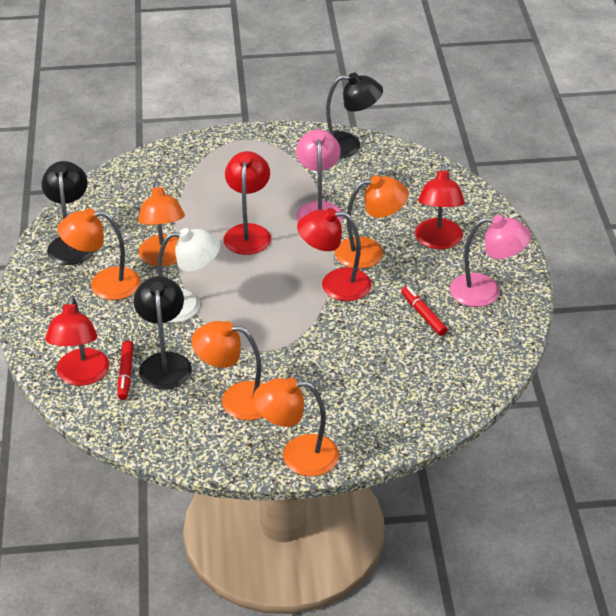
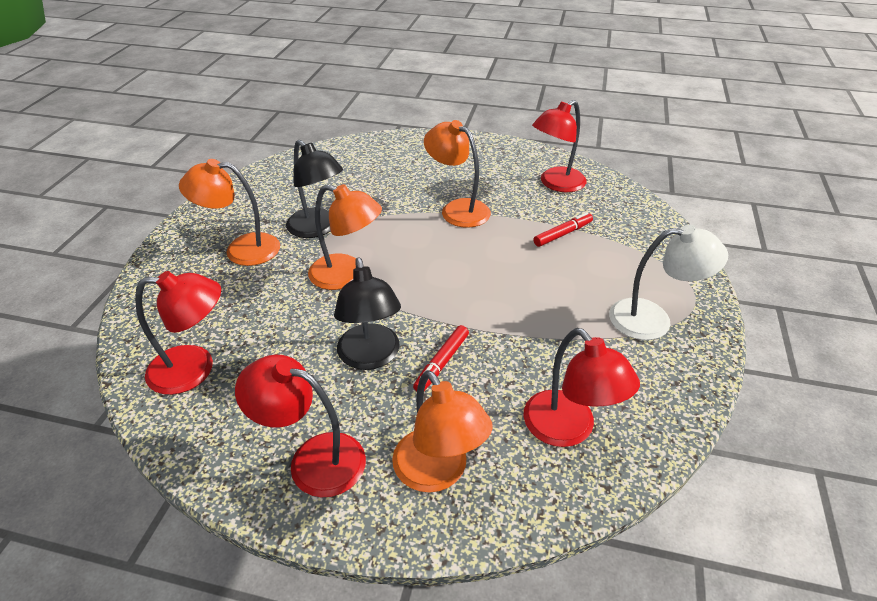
black lamp: 3 -> 2
orange lamp: 5 -> 4
pink lamp: 2 -> 0

